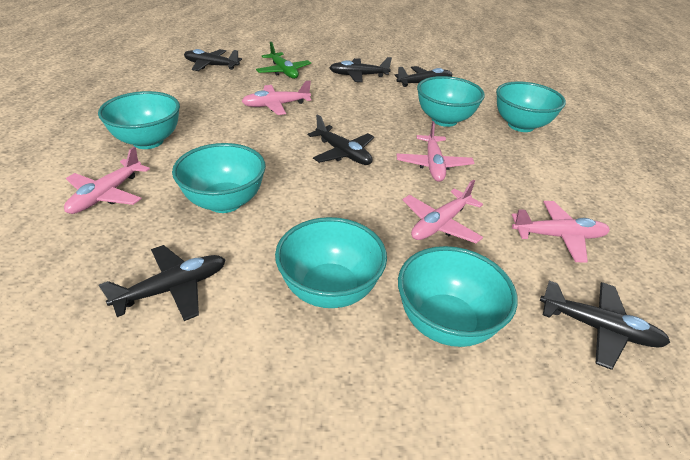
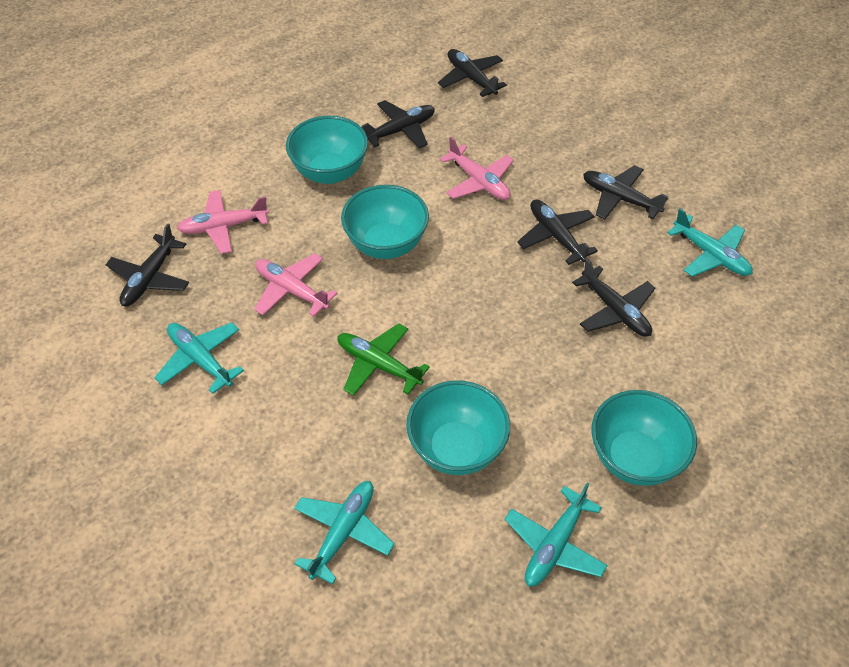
pink plane: 5 -> 3
turquoise bowl: 6 -> 4
turquoise plane: 0 -> 4

